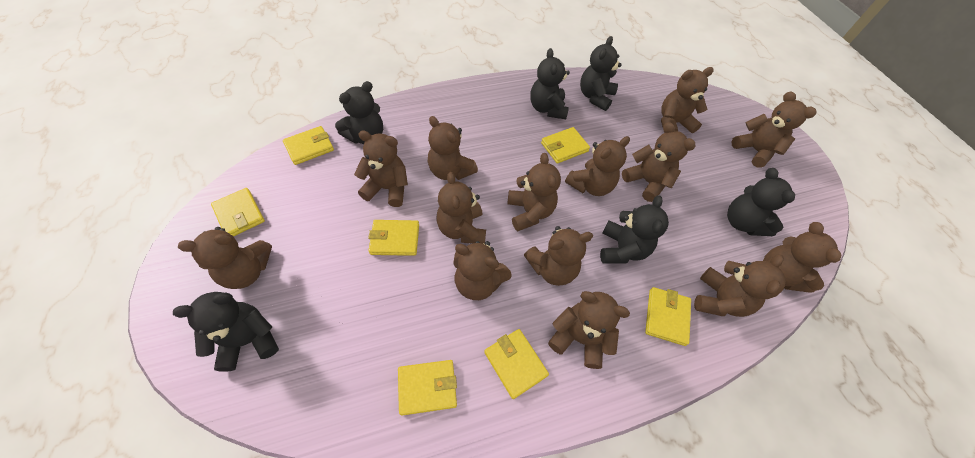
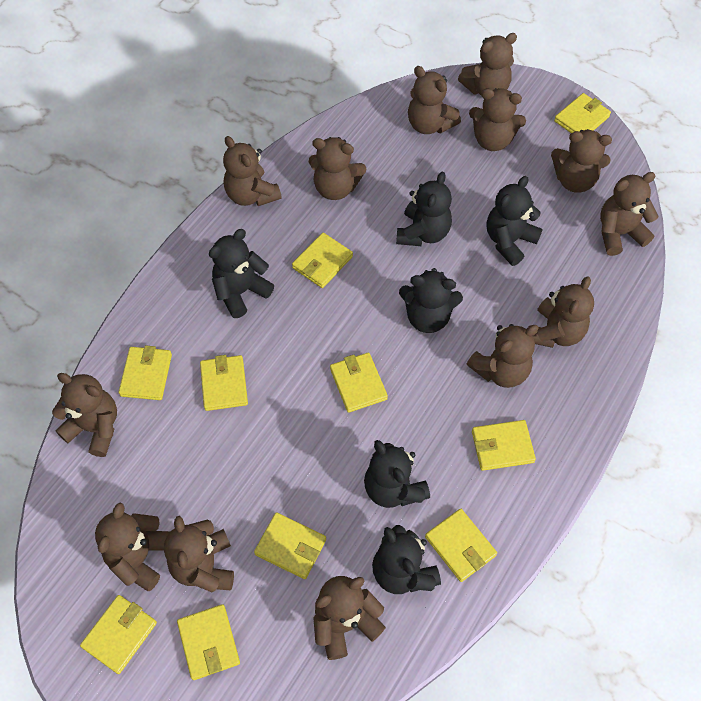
brown teddy bear: 14 -> 13
yellow wallet: 7 -> 10

